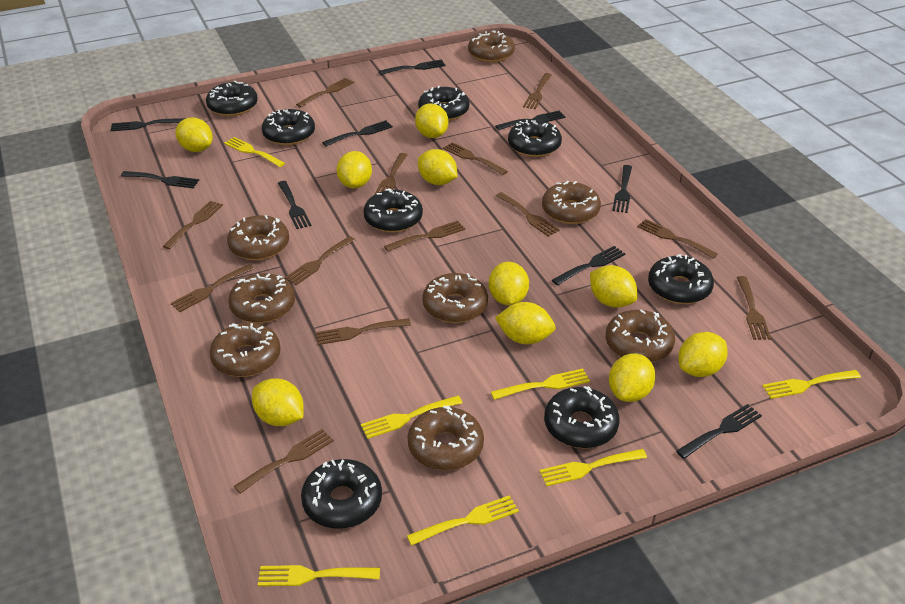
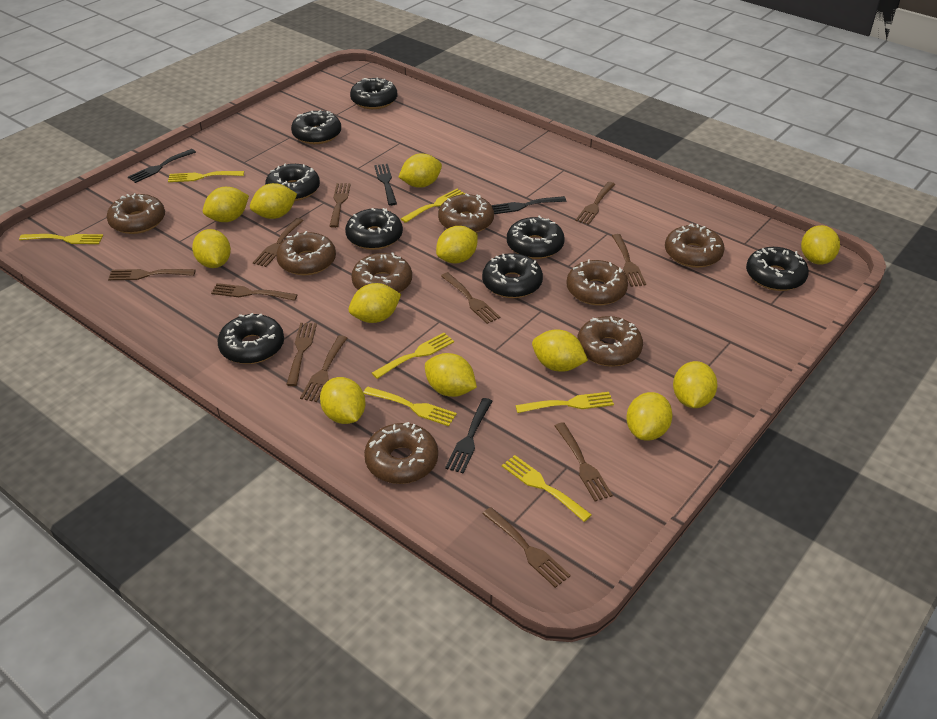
black fork: 9 -> 4
brown fork: 13 -> 11
yellow lemon: 10 -> 12

